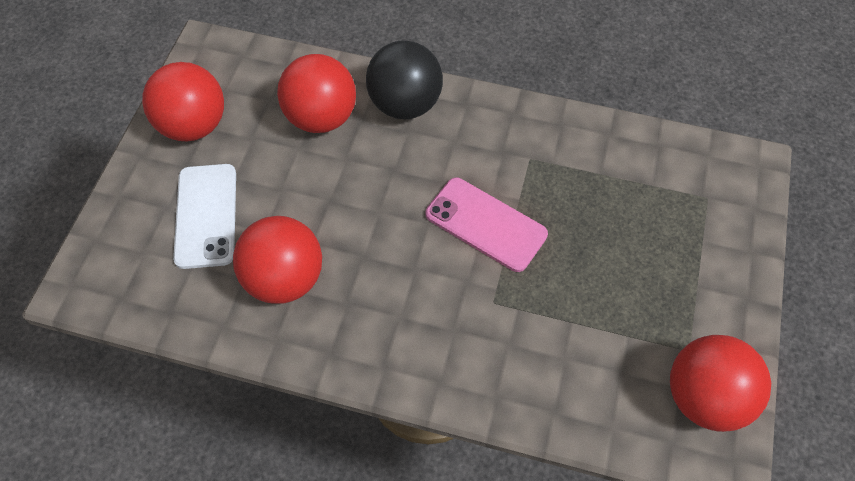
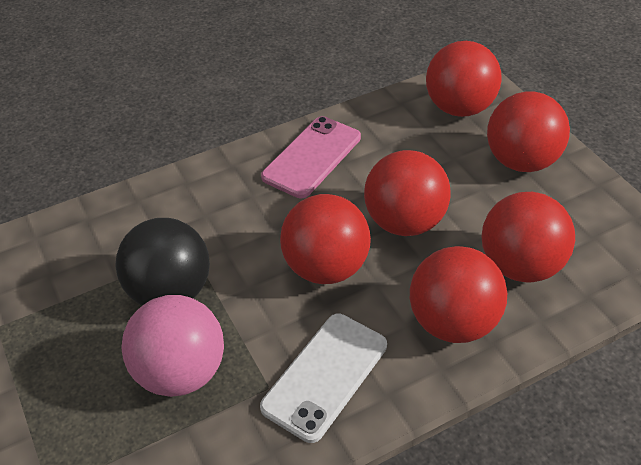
pink ball: 0 -> 1
red ball: 4 -> 6

